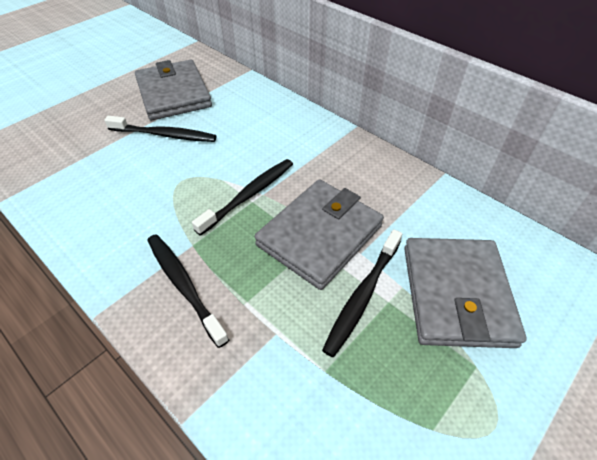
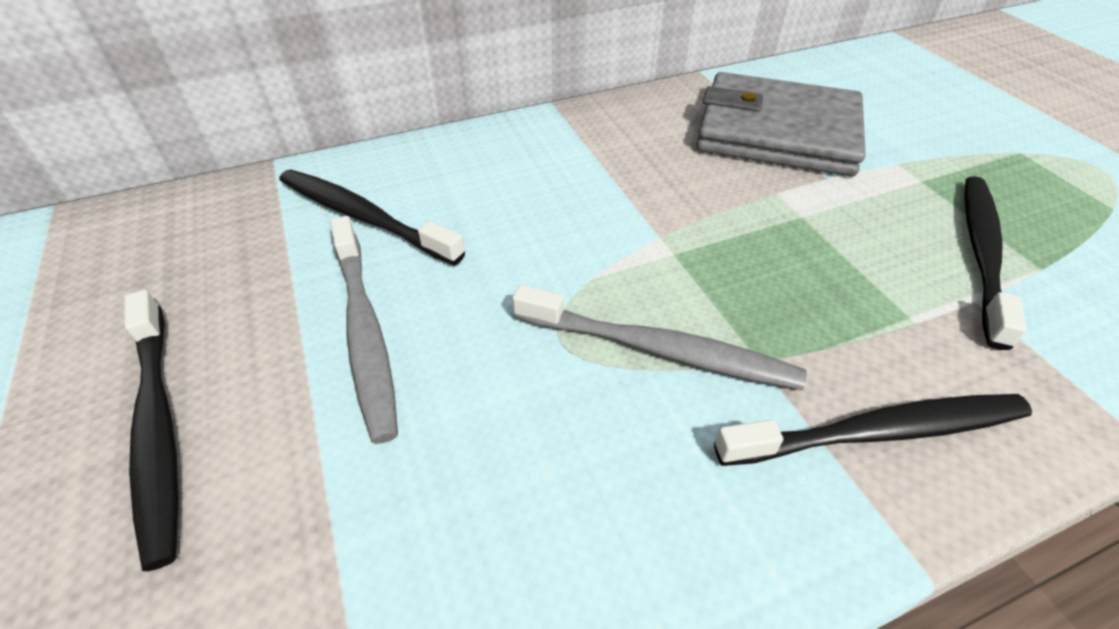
grey toothbrush: 0 -> 2
grey wallet: 3 -> 1

